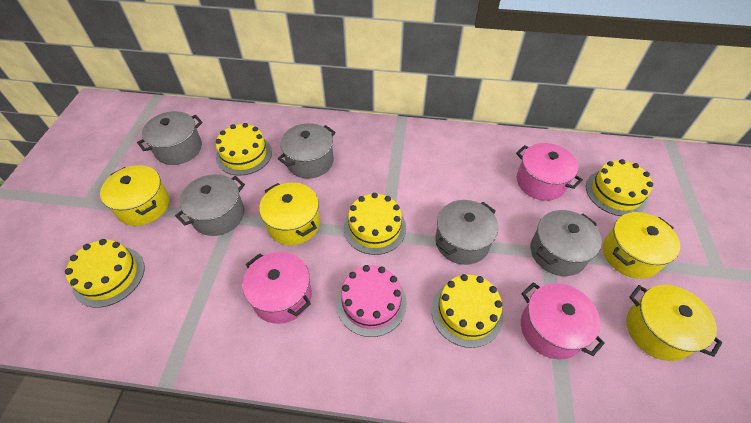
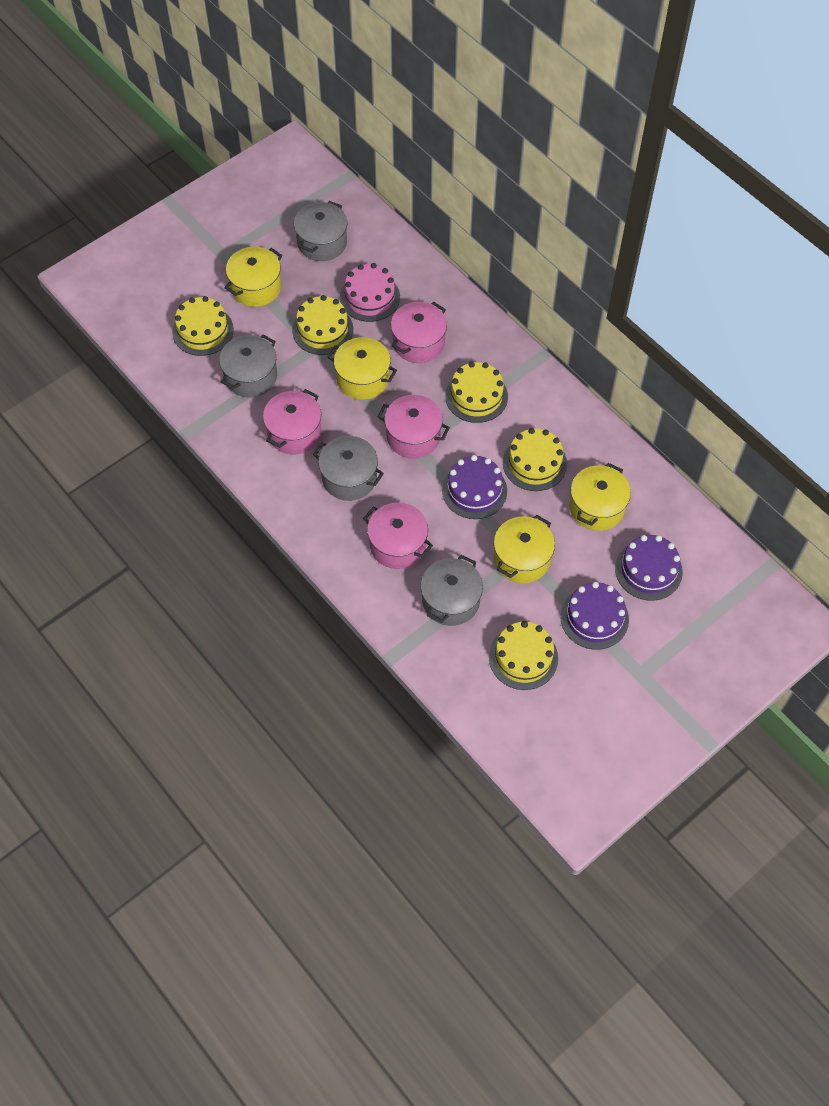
grey pot: 5 -> 4
pink pot: 3 -> 4
purple cake: 0 -> 3

